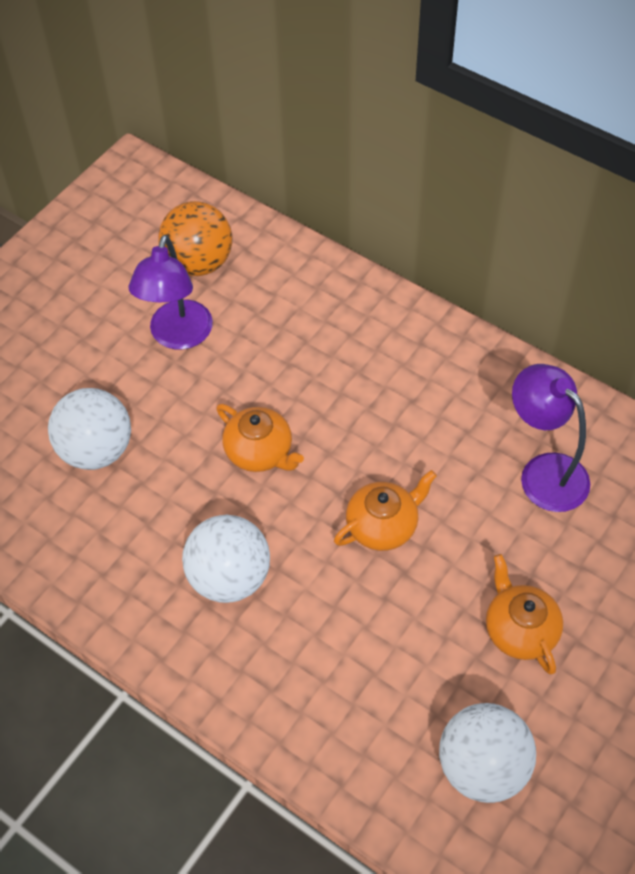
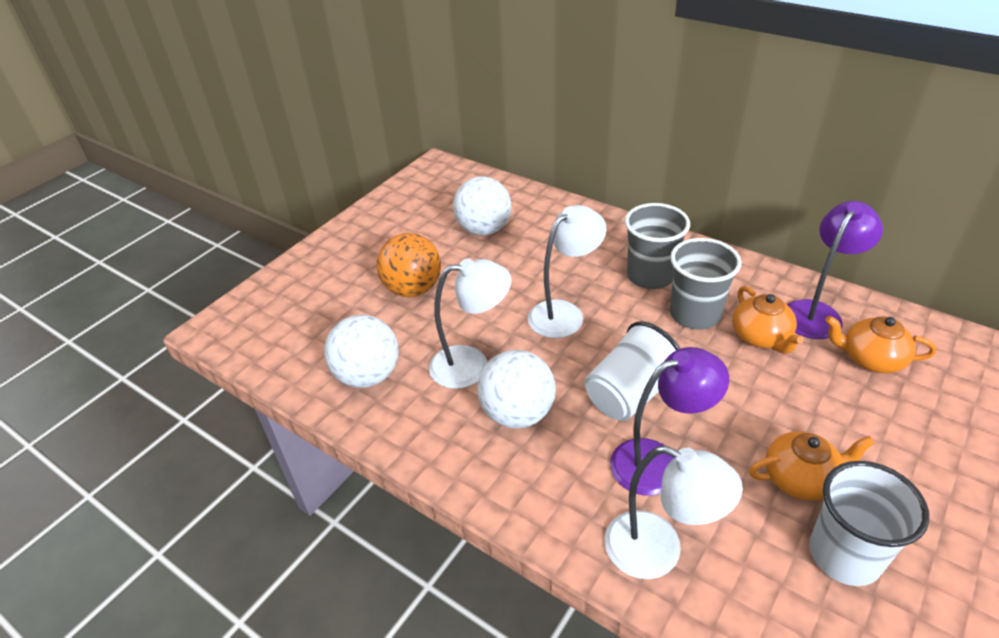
grey cup: 0 -> 2
white cup: 0 -> 2
white lamp: 0 -> 3

